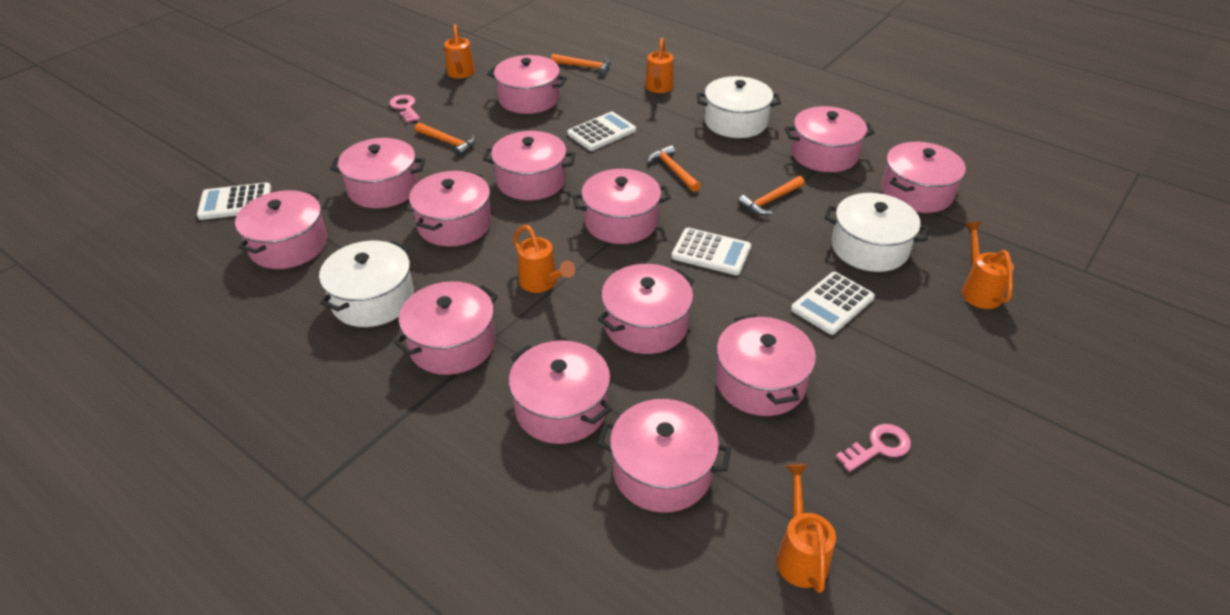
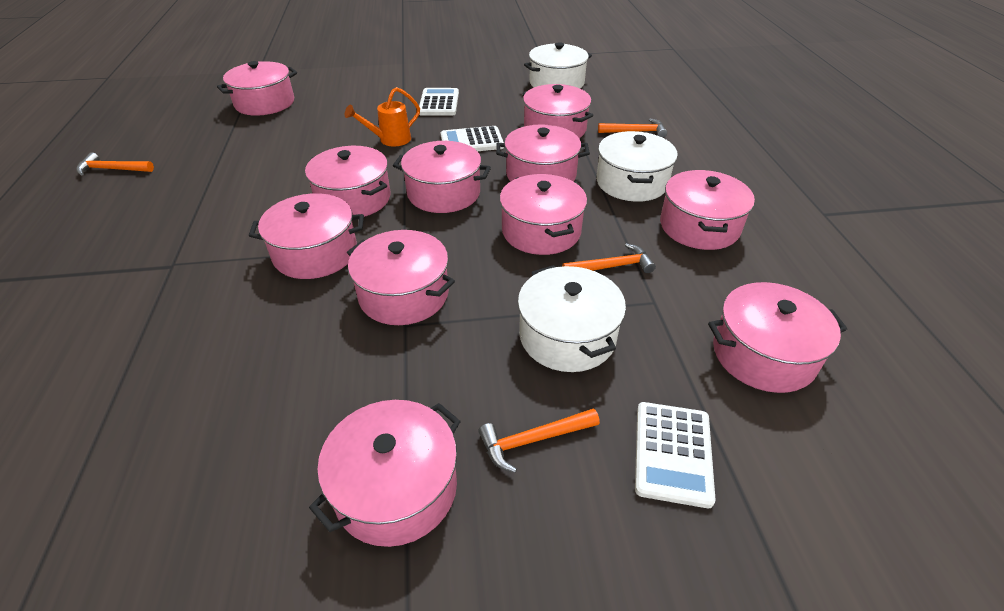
orange watering can: 5 -> 1
pink key: 2 -> 0
pink pot: 13 -> 11
white calculator: 4 -> 3

